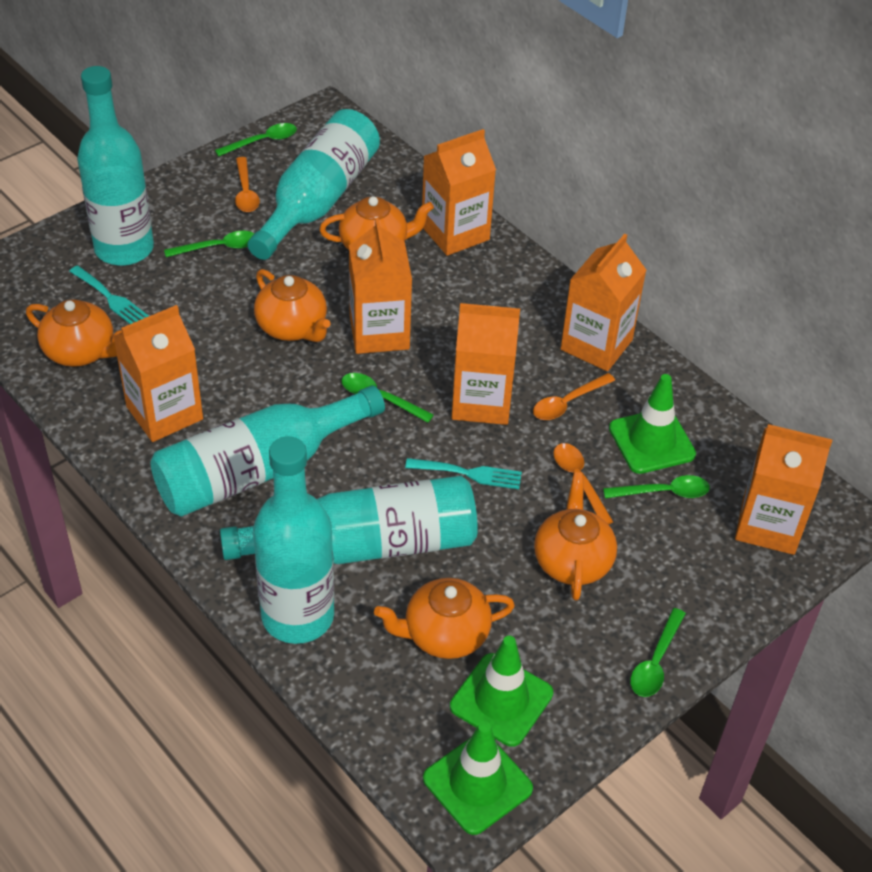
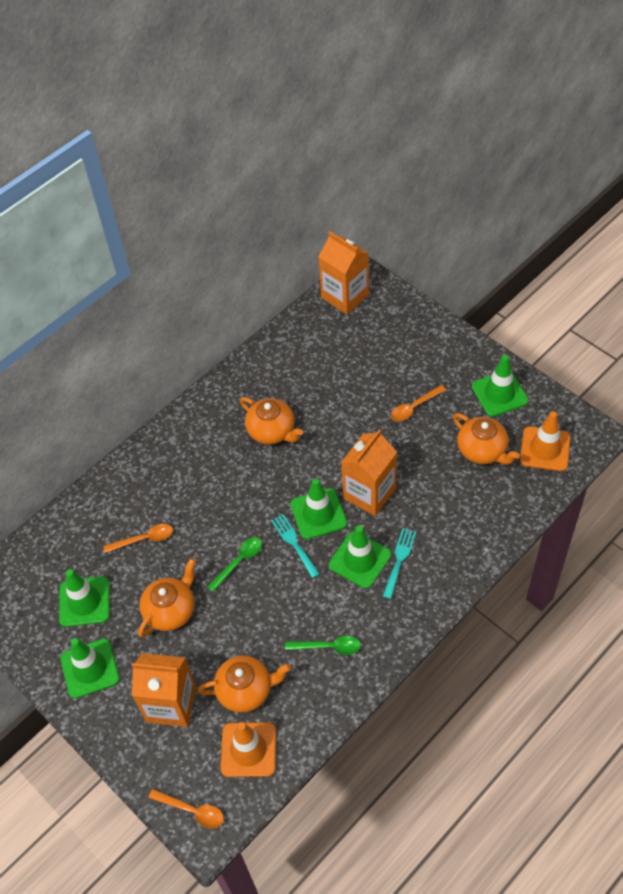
green spoon: 5 -> 2
green traffic cone: 3 -> 5
orange carton: 6 -> 3
orange teapot: 5 -> 4
orange traffic cone: 0 -> 2
turquoise bottle: 5 -> 0

